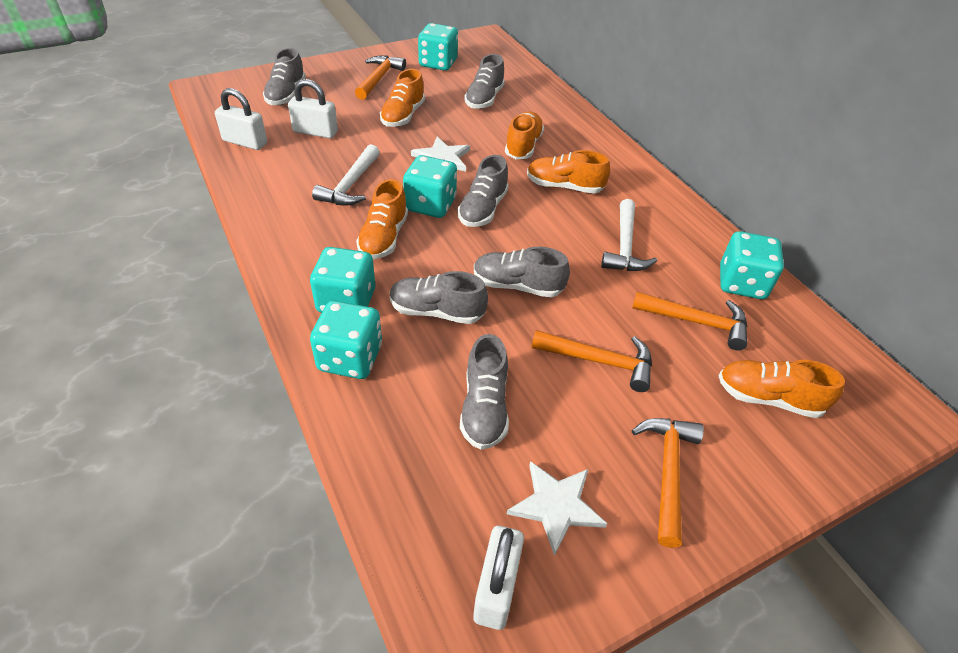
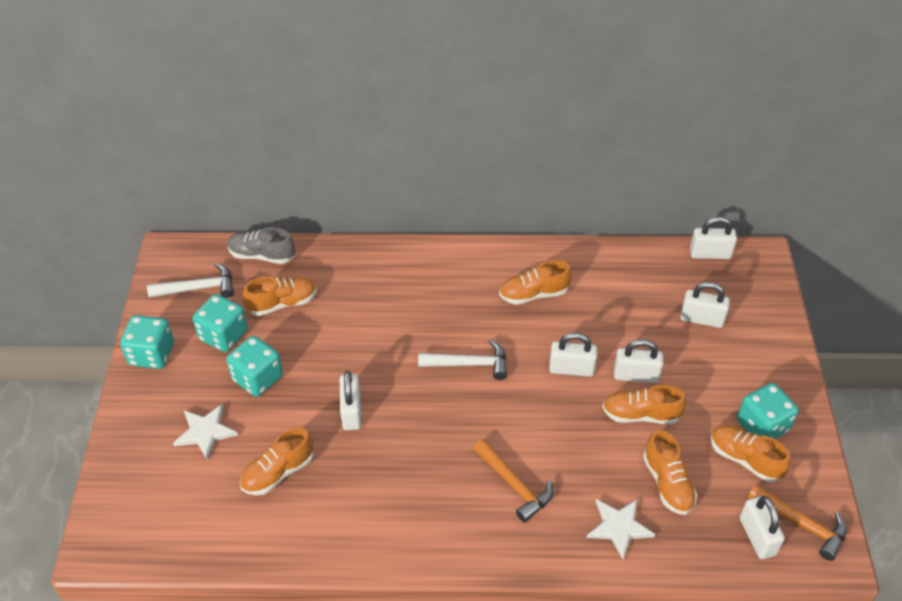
grey shoe: 6 -> 1
orange hammer: 4 -> 2
orange shoe: 5 -> 6
turquoise dice: 5 -> 4
white padlock: 3 -> 6

